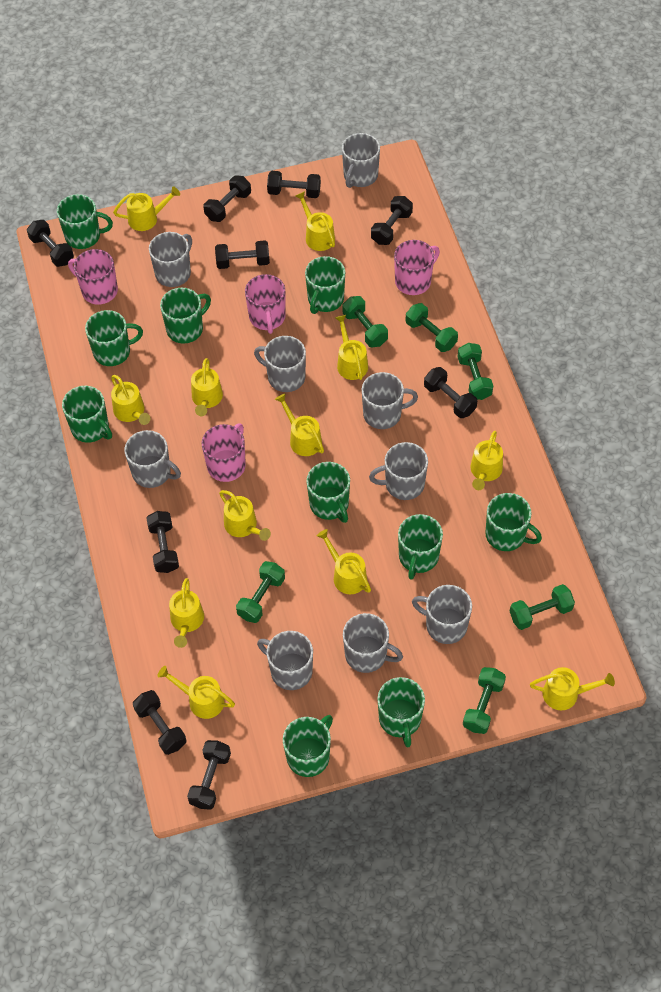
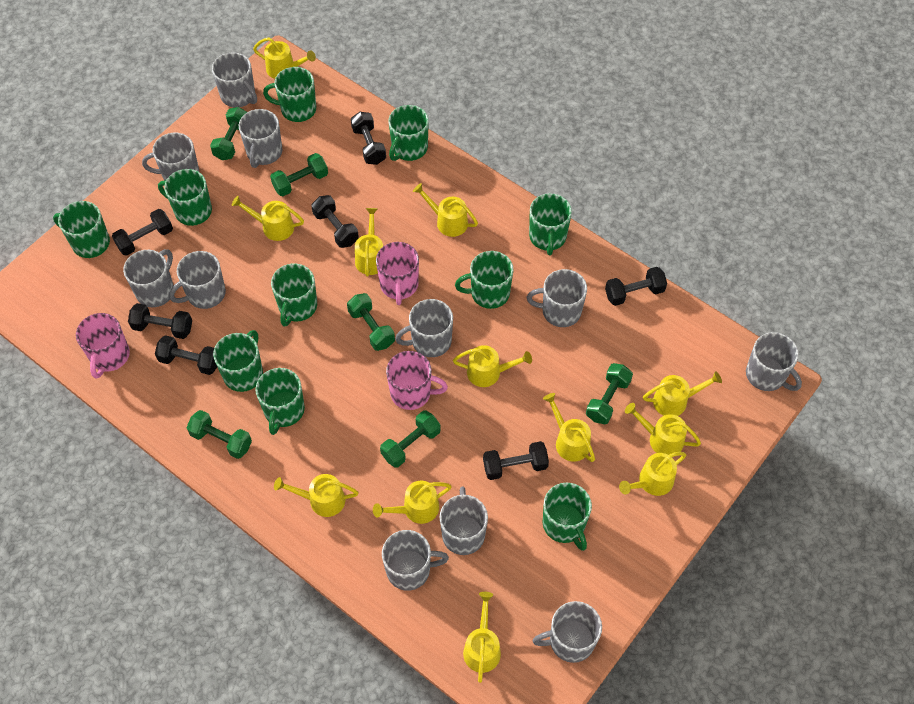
black dumbbell: 9 -> 7
grey mug: 9 -> 11
pink mug: 4 -> 3

